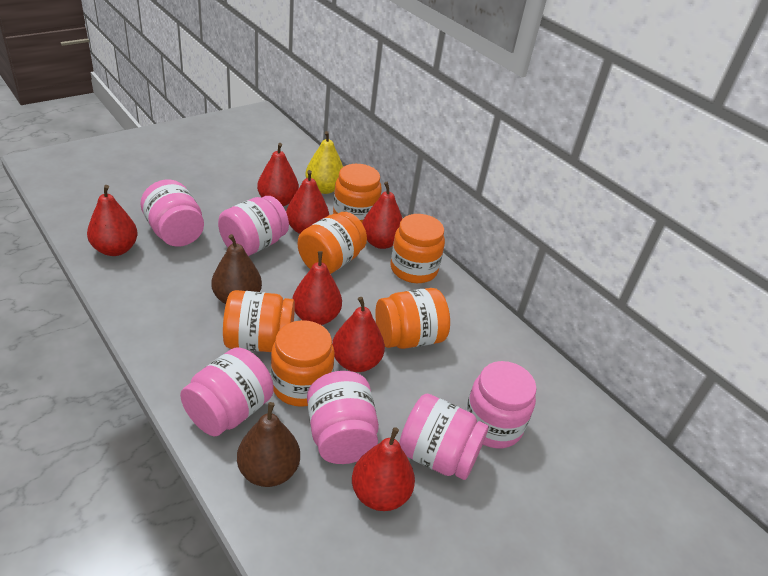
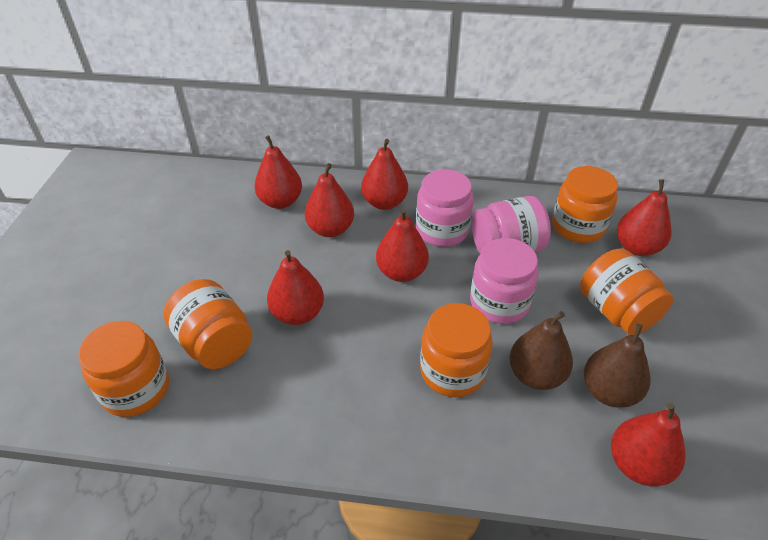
orange jar: 6 -> 5
pink jar: 6 -> 3
yellow pear: 1 -> 0

